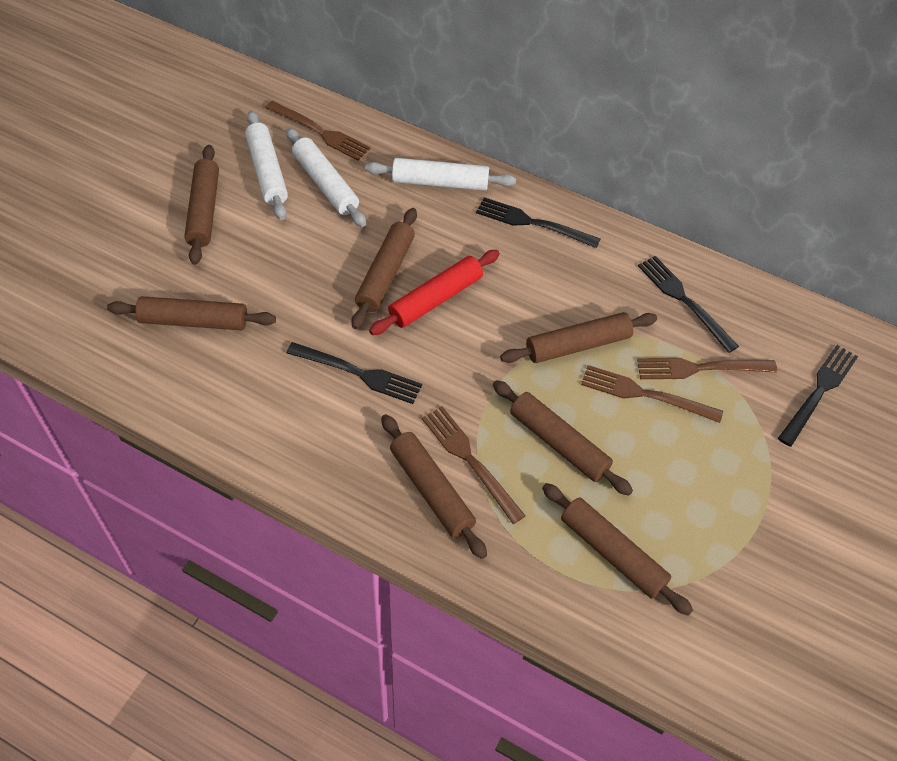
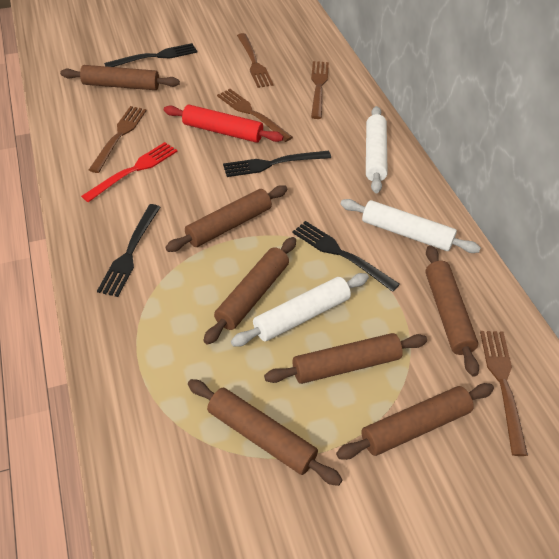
brown fork: 4 -> 5
red fork: 0 -> 1

